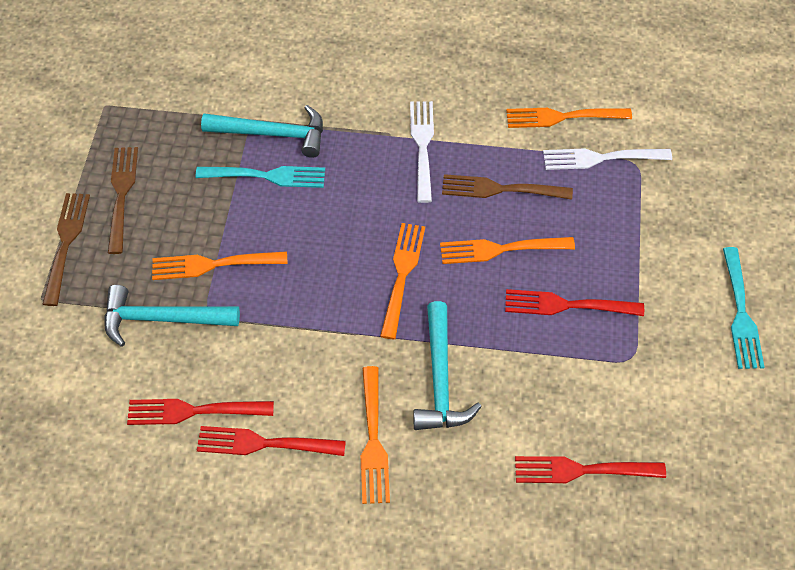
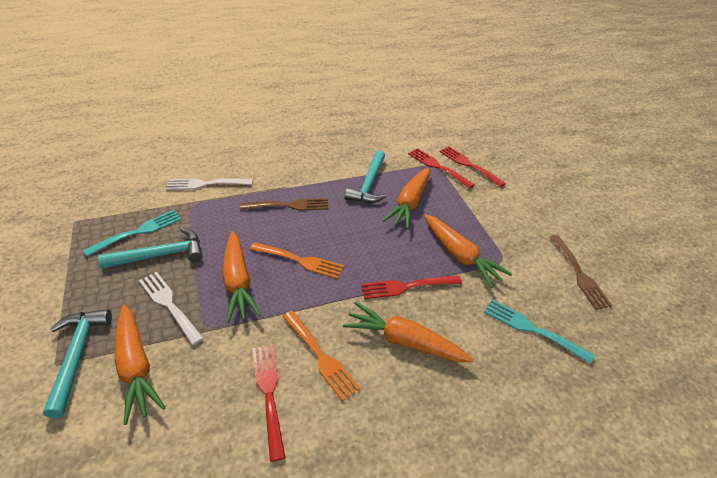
brown fork: 3 -> 2
orange carrot: 0 -> 5
orange fork: 5 -> 2

